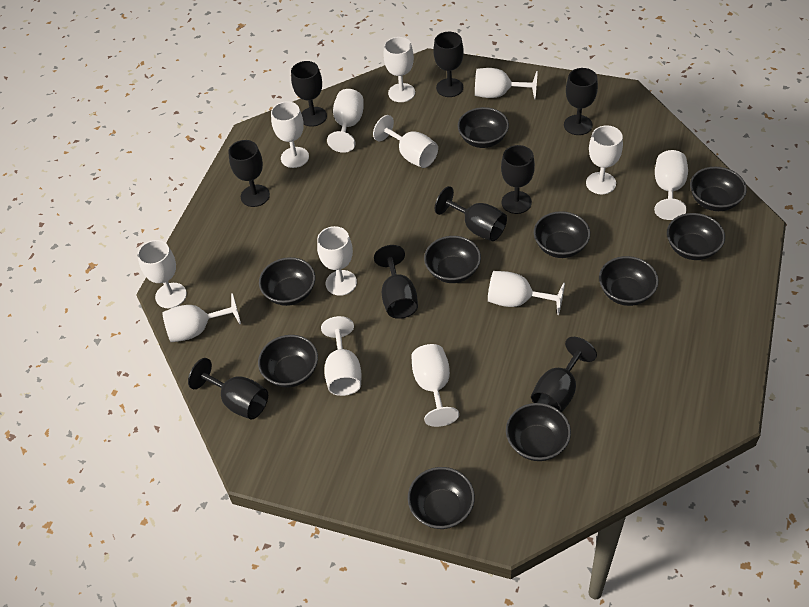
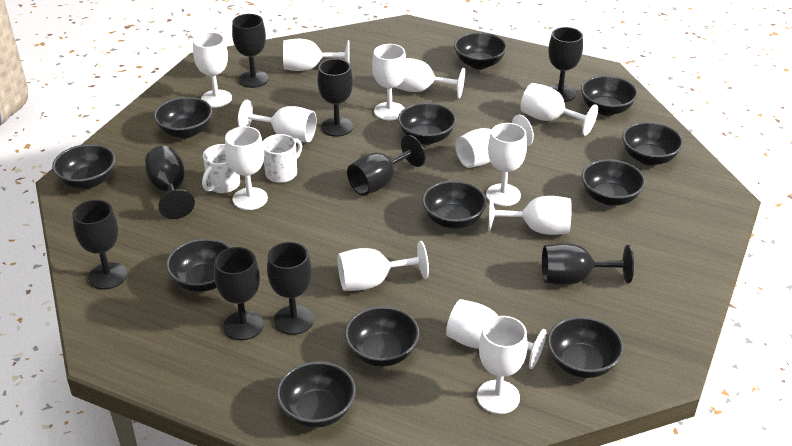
black bowl: 10 -> 12
white mug: 0 -> 2

